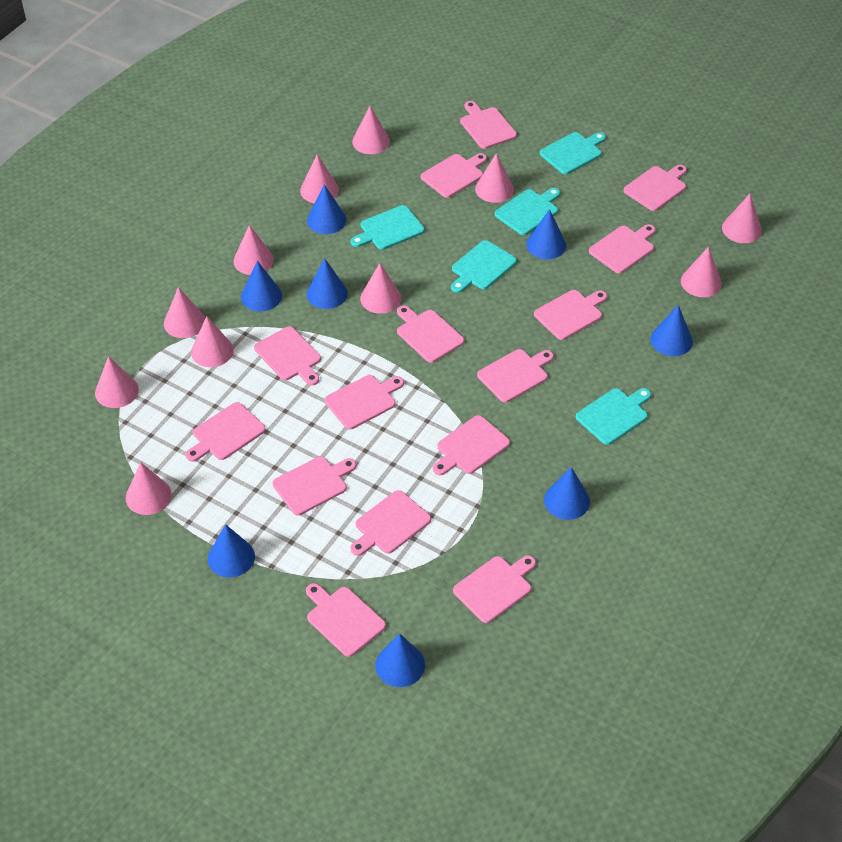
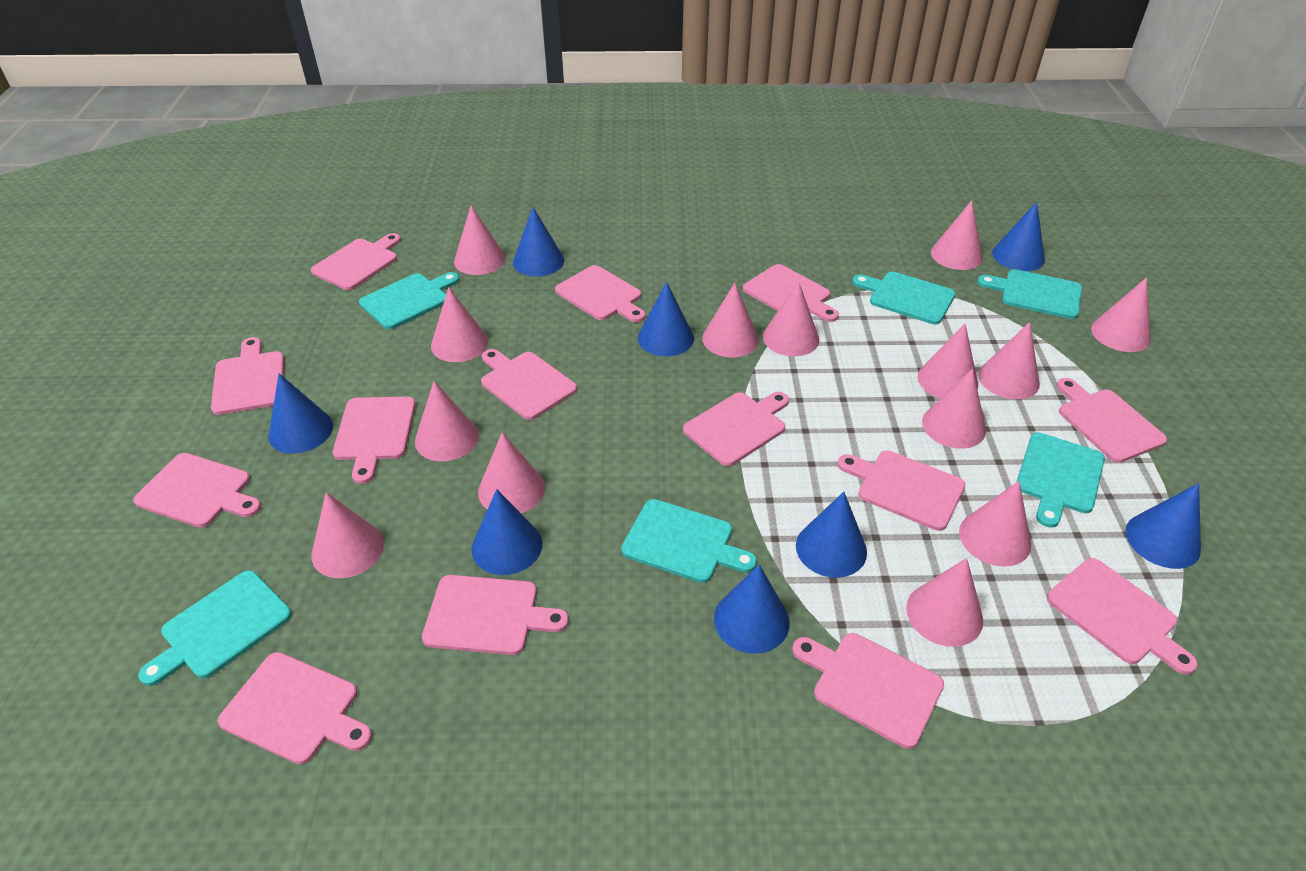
pink cone: 11 -> 14
pink cutting board: 15 -> 14
turquoise cutting board: 5 -> 6

